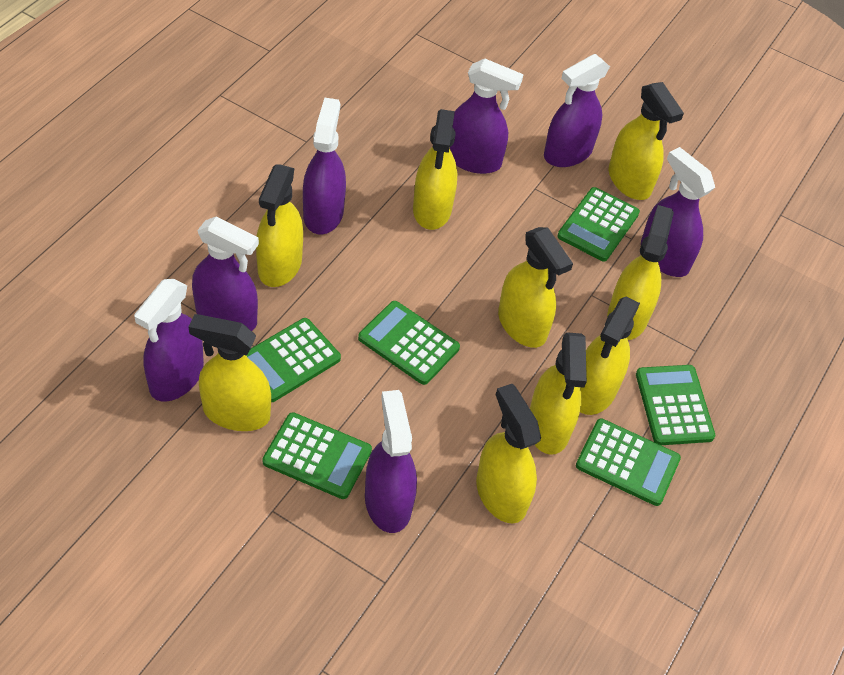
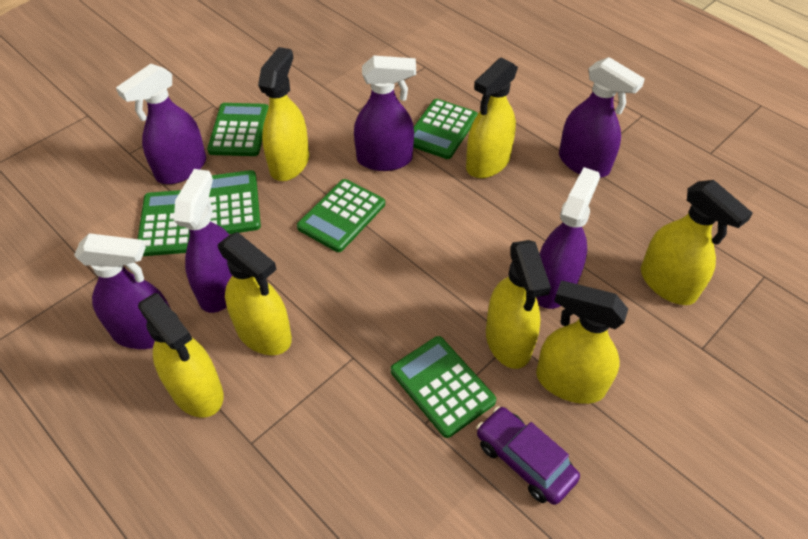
purple car: 0 -> 1
purple spray bottle: 7 -> 6
yellow spray bottle: 9 -> 7

